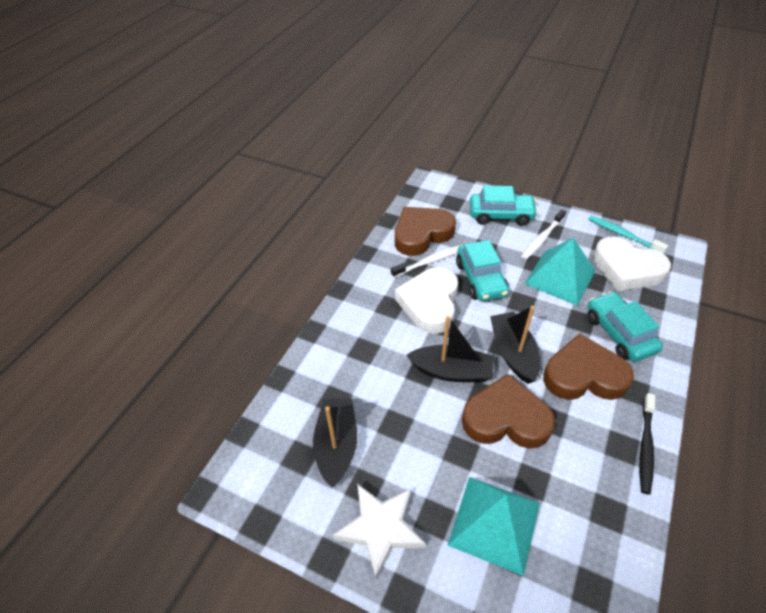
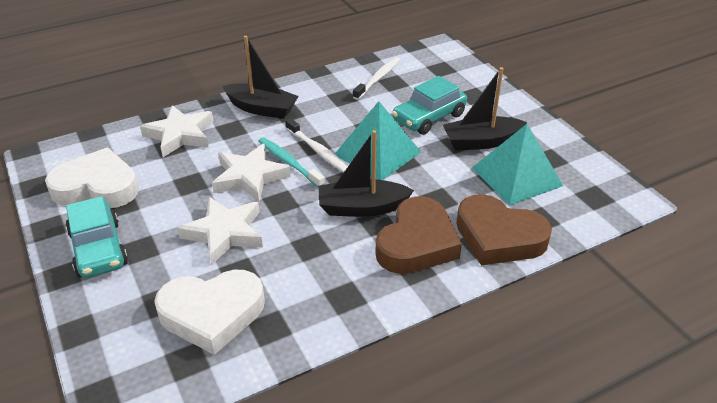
black toothbrush: 1 -> 0
brown heart: 3 -> 2
turquoise car: 3 -> 2
white star: 1 -> 3

